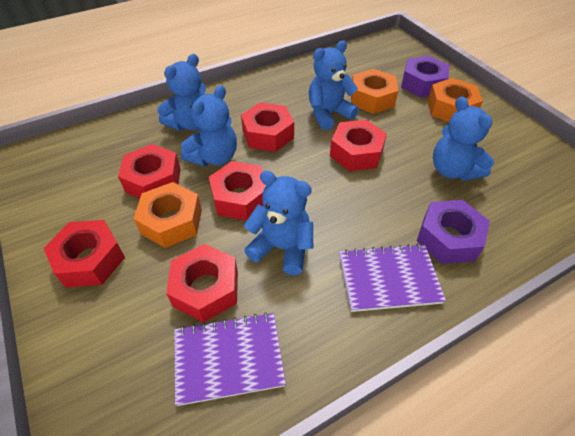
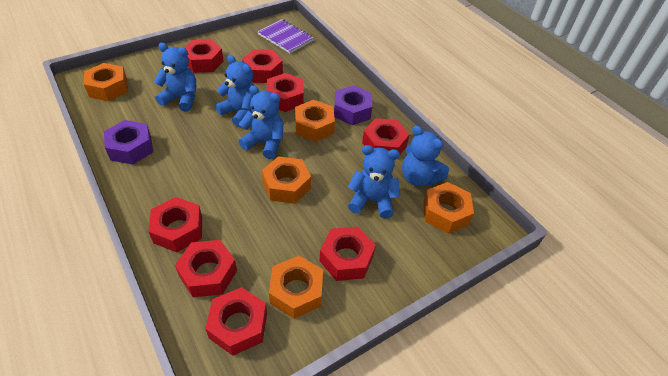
orange nut: 3 -> 5
purple notebook: 2 -> 1
red nut: 6 -> 8

